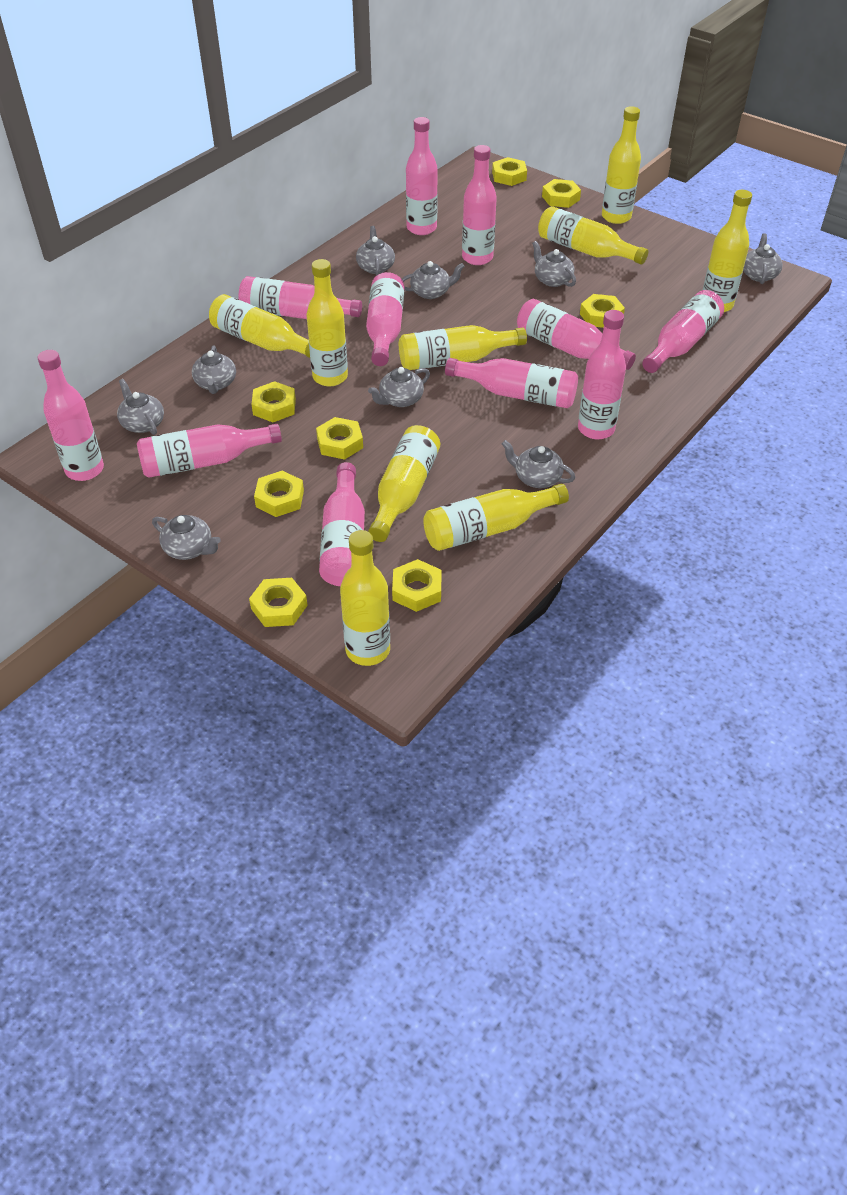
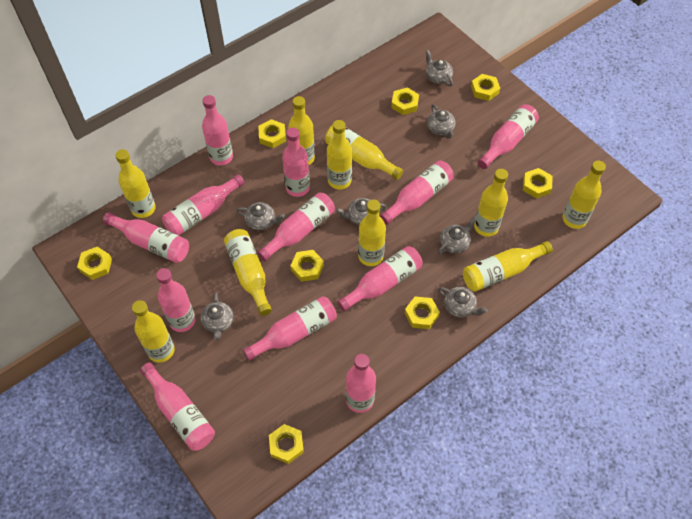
grey teapot: 9 -> 7
pink bottle: 11 -> 12
yellow bottle: 9 -> 10

